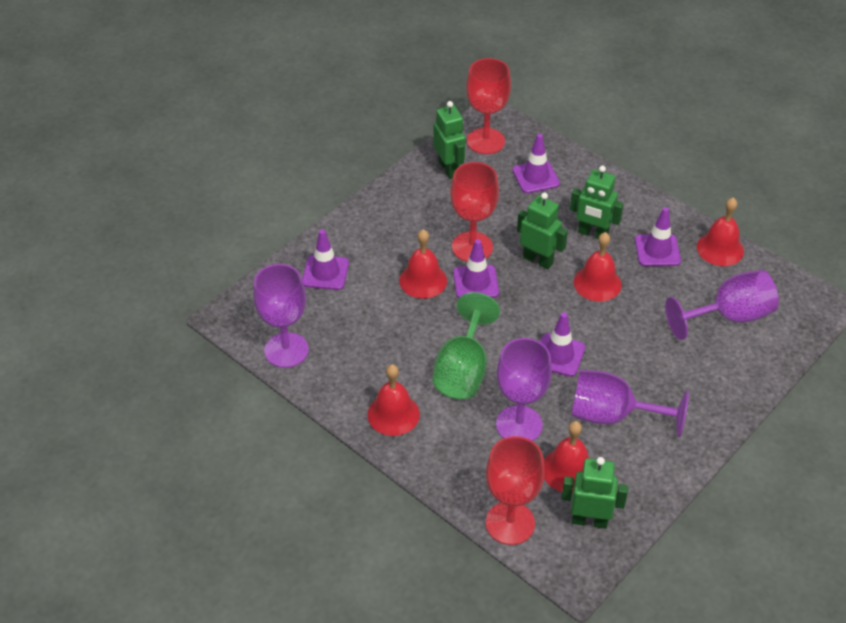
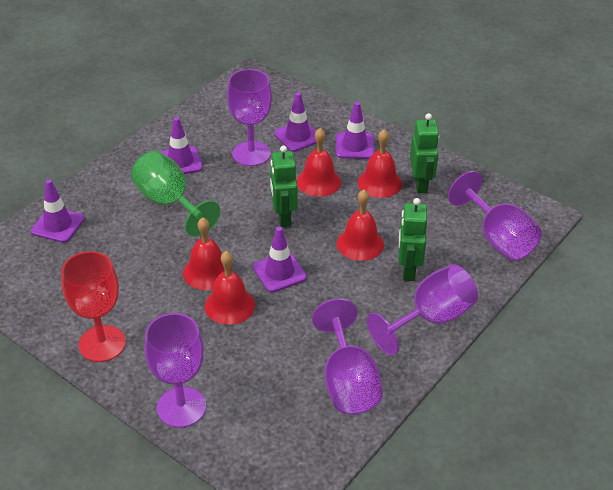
green robot: 4 -> 3
purple goblet: 4 -> 5
red goblet: 3 -> 1

